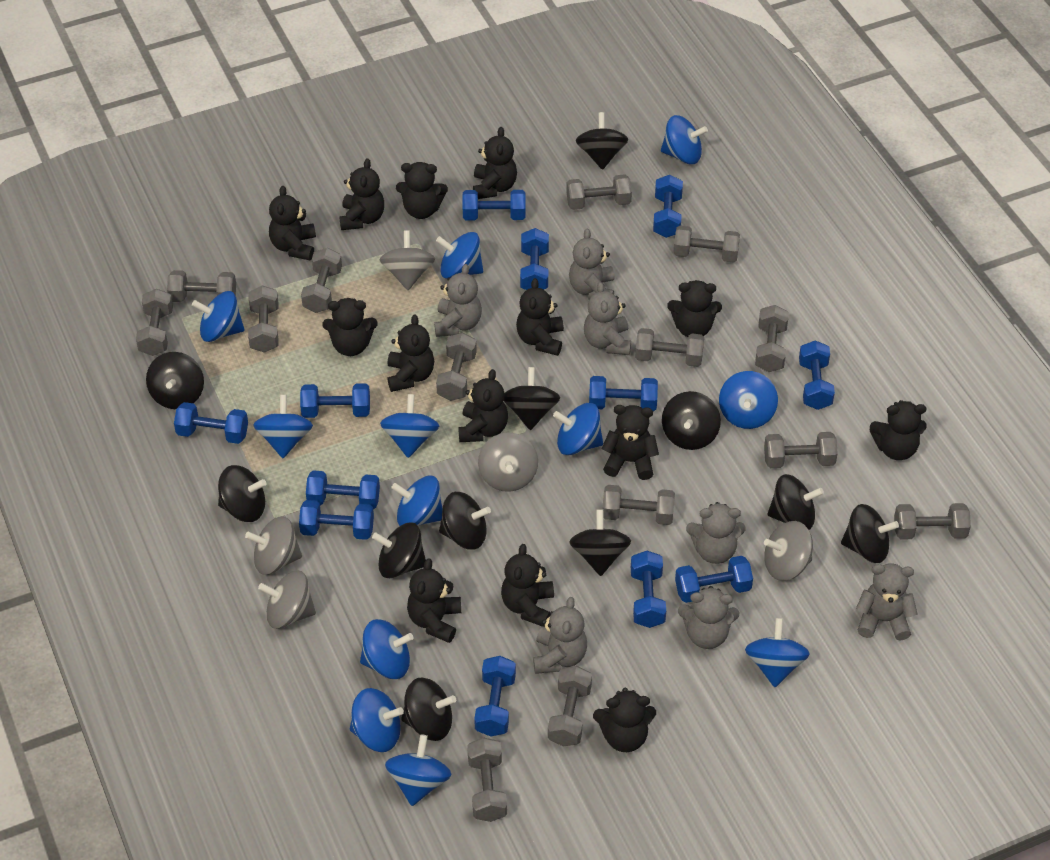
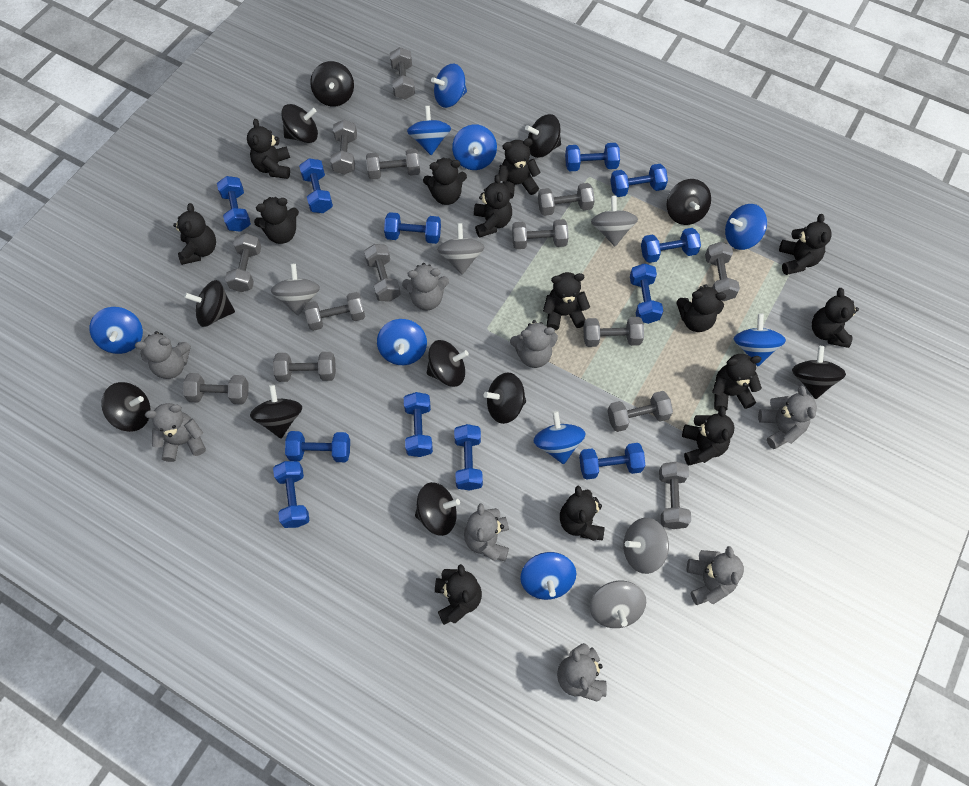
blue spinning top: 12 -> 9
grey teddy bear: 7 -> 8

